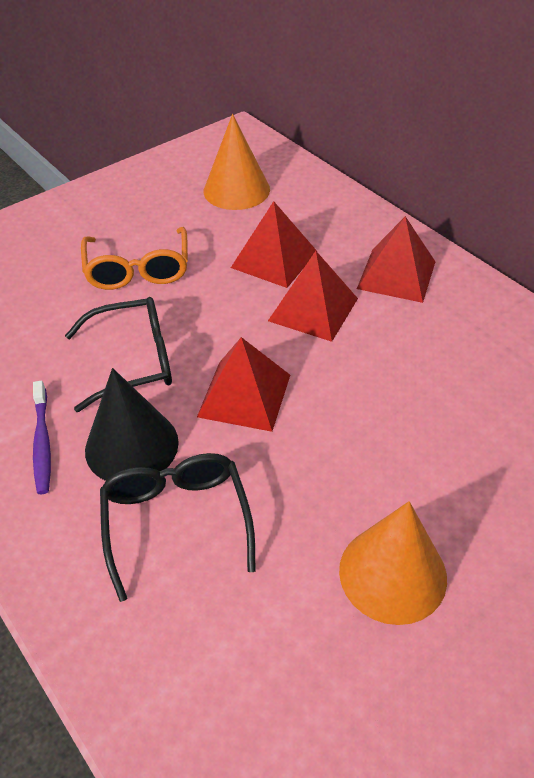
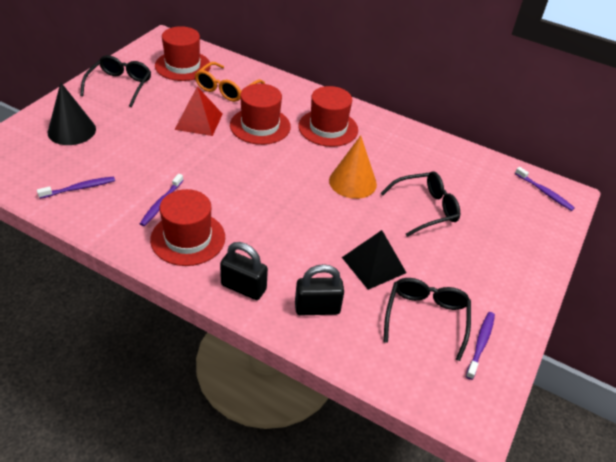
black glasses: 2 -> 3
black padlock: 0 -> 2
black pyramid: 0 -> 1
orange cone: 2 -> 1
purple toothbrush: 1 -> 4
red hat: 0 -> 4
red pyramid: 4 -> 1

